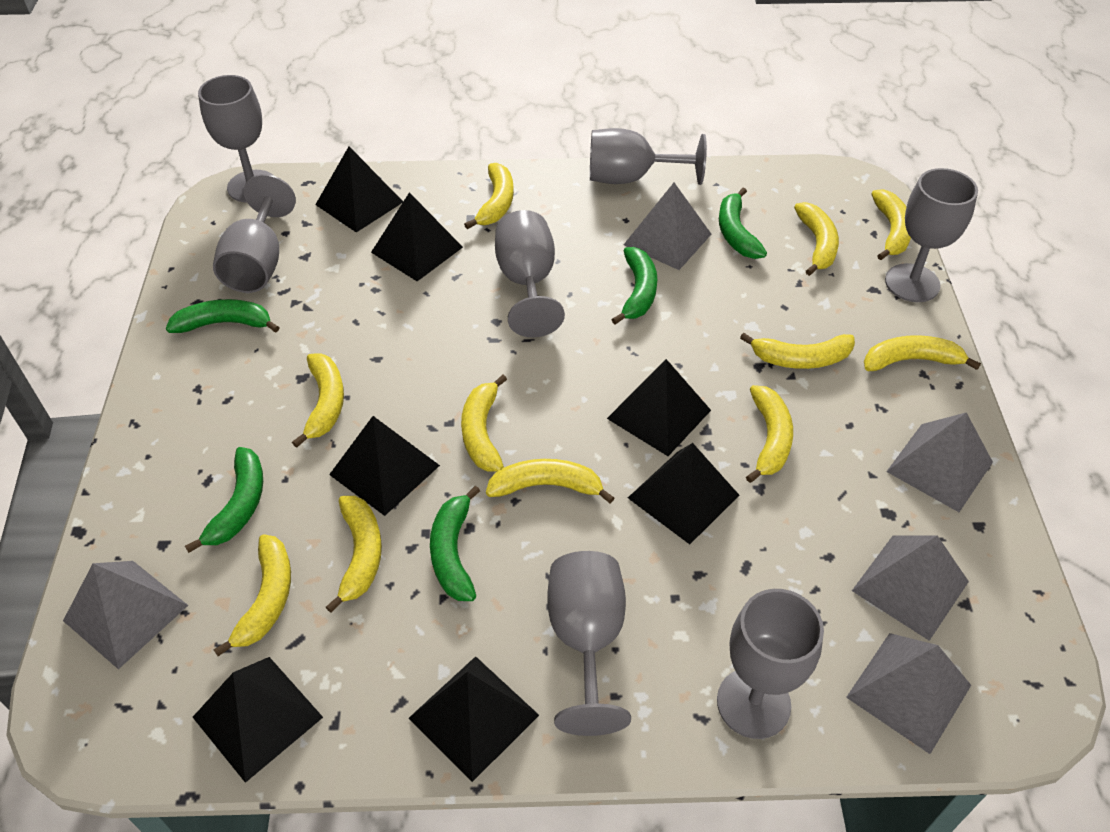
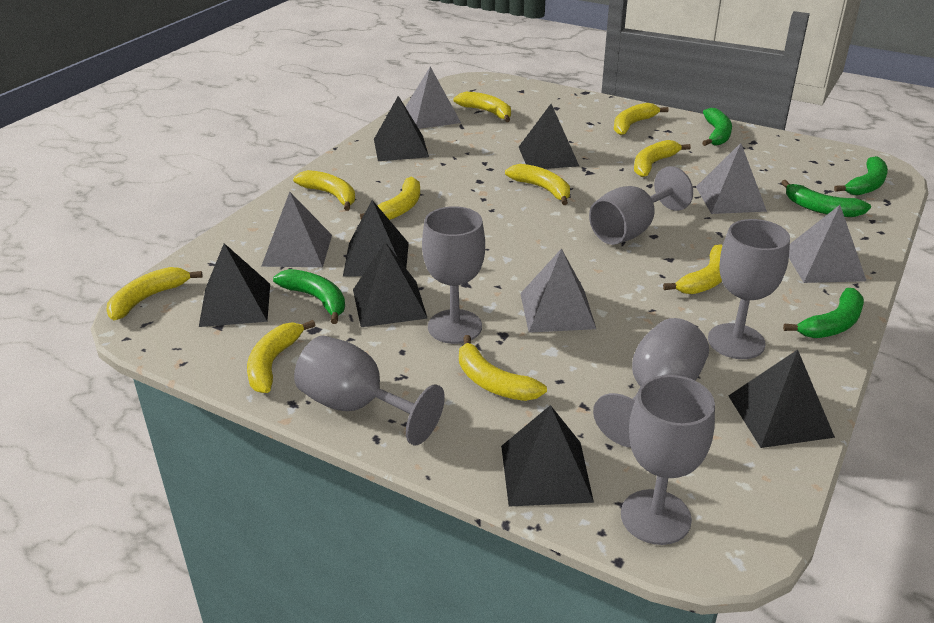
grey goblet: 7 -> 6
yellow banana: 11 -> 10

